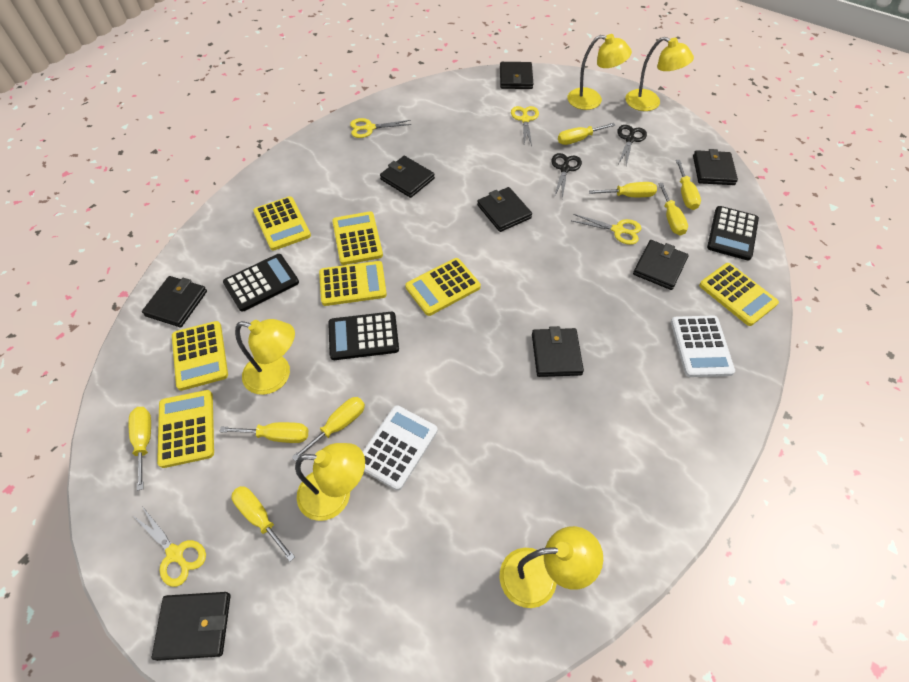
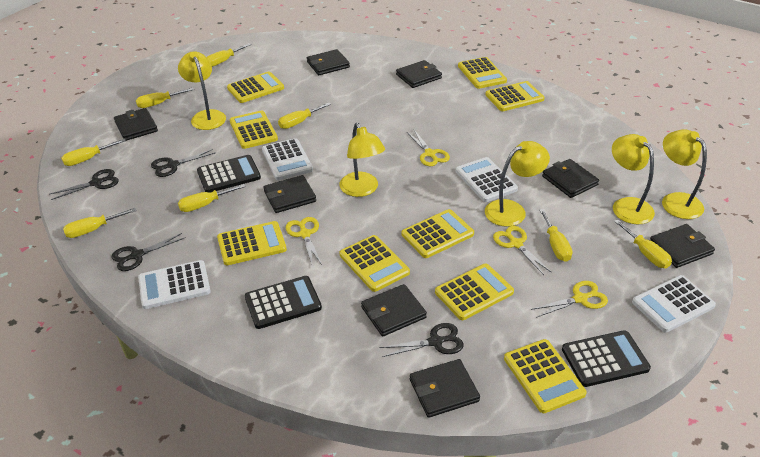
black scissors: 2 -> 4
white calculator: 2 -> 4
yellow calculator: 7 -> 9

